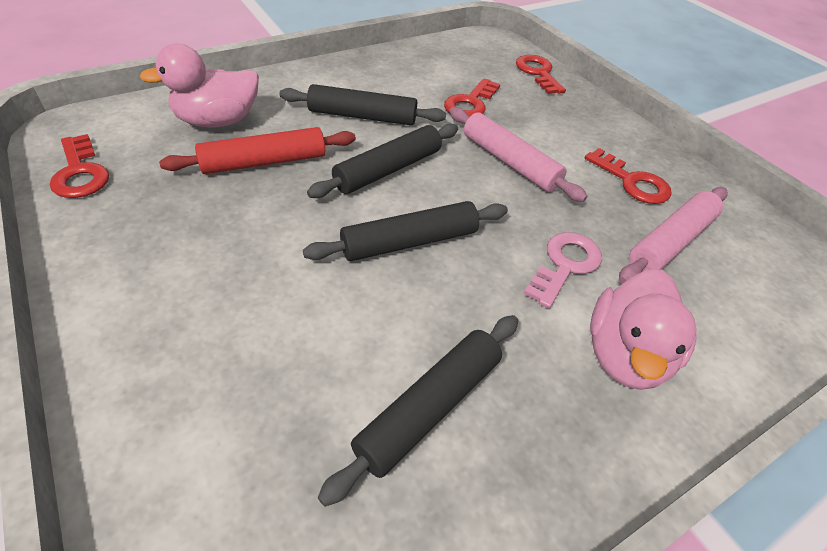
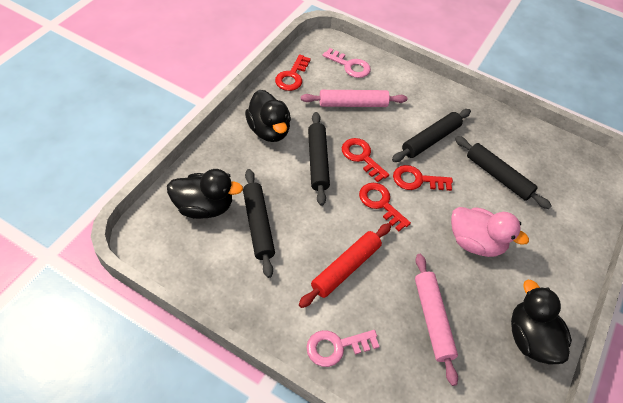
black duck: 0 -> 3
pink duck: 2 -> 1
pink key: 1 -> 2

